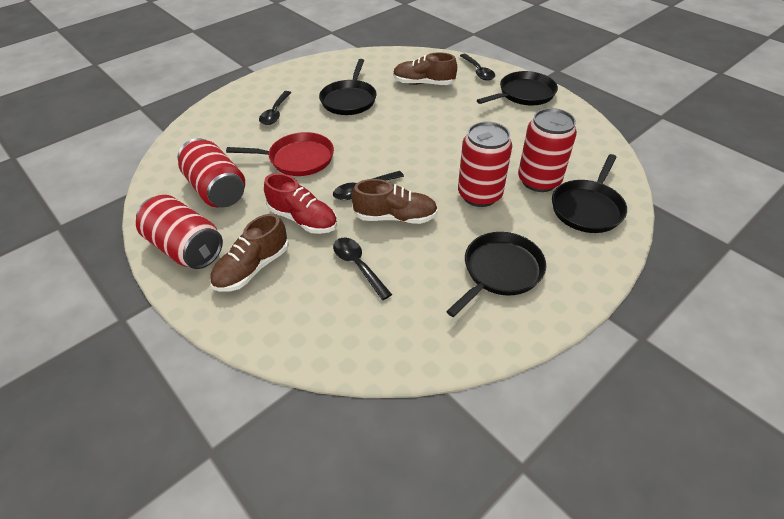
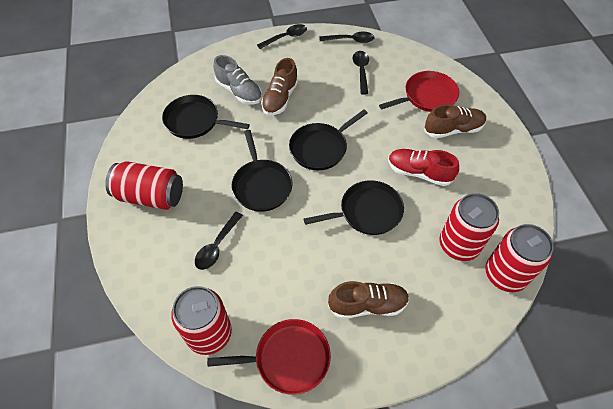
grey shoe: 0 -> 1
red pan: 1 -> 2

